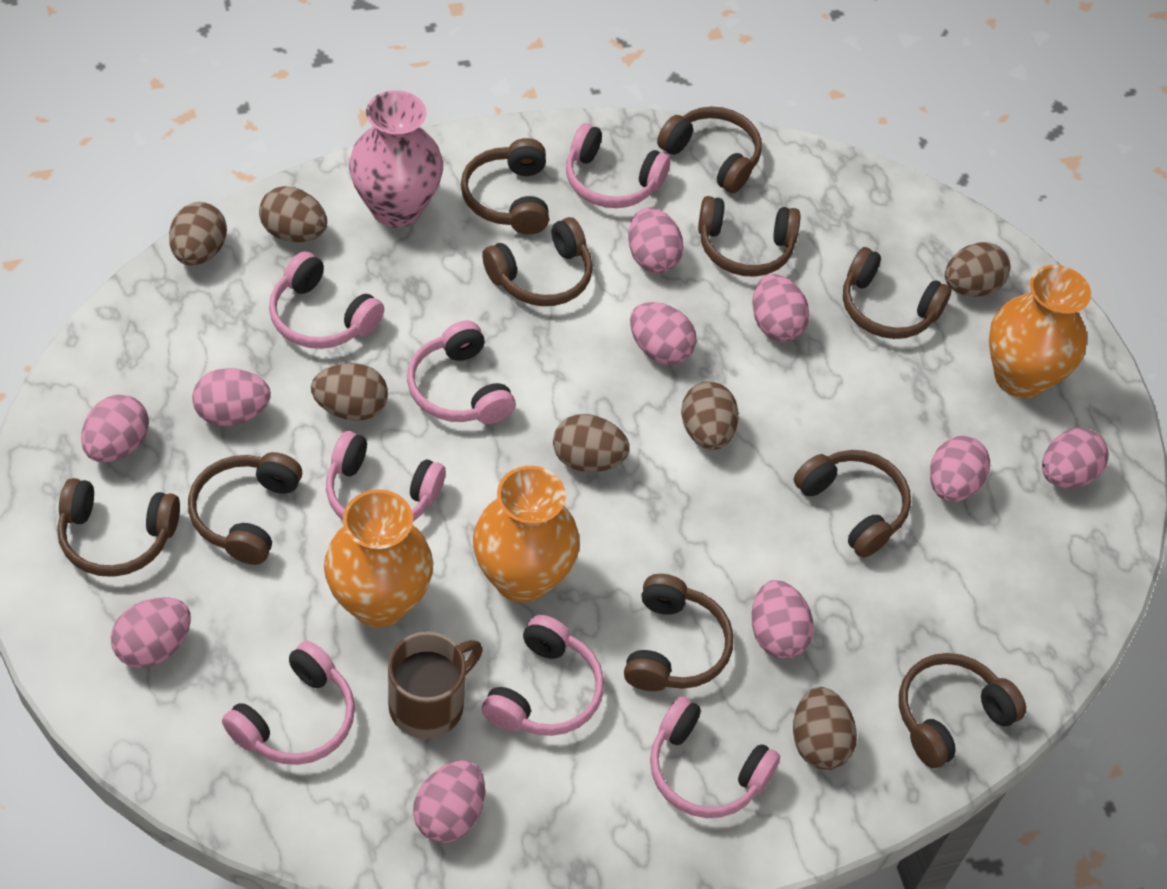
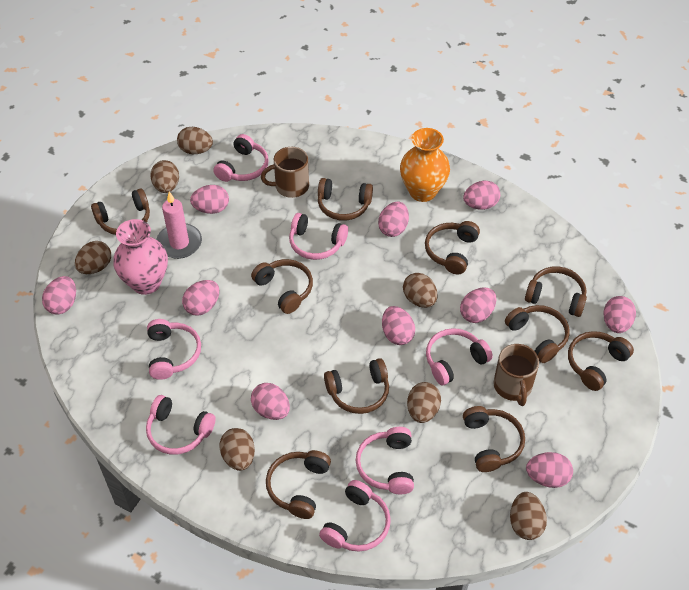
brown mug: 1 -> 2
orange vase: 3 -> 1
pink candle: 0 -> 1

